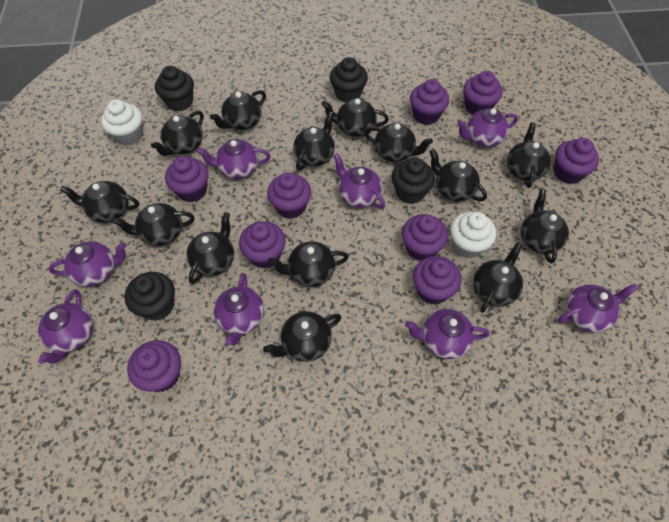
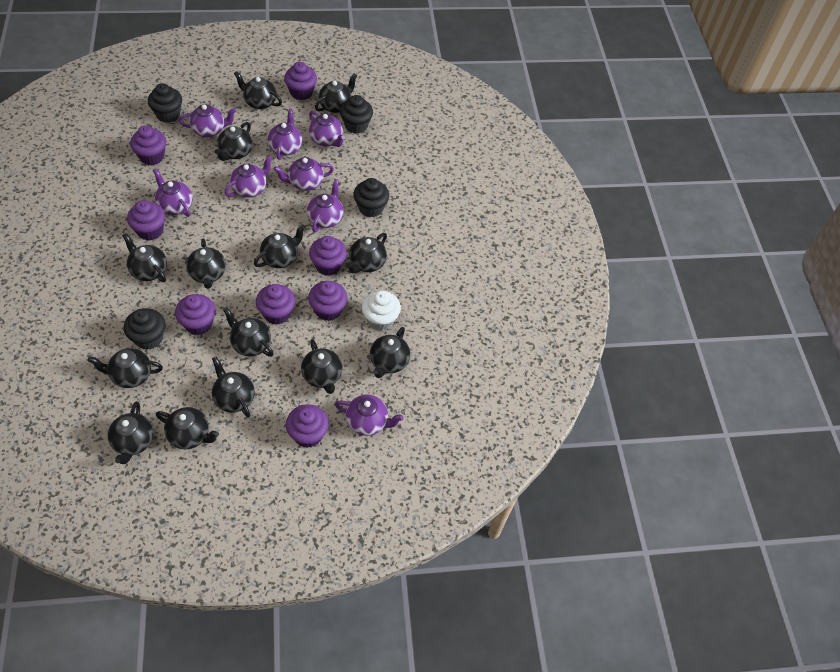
purple cupcake: 9 -> 8
white cupcake: 2 -> 1

